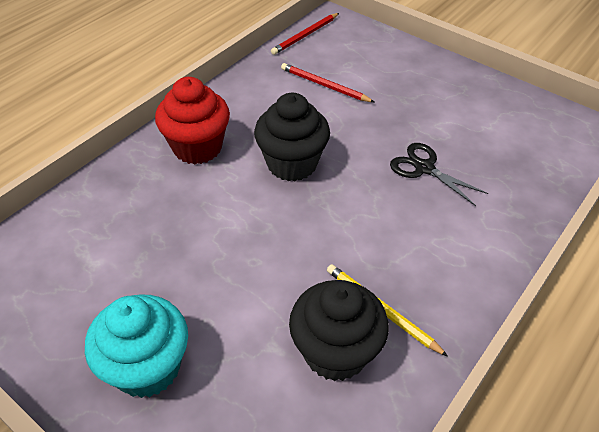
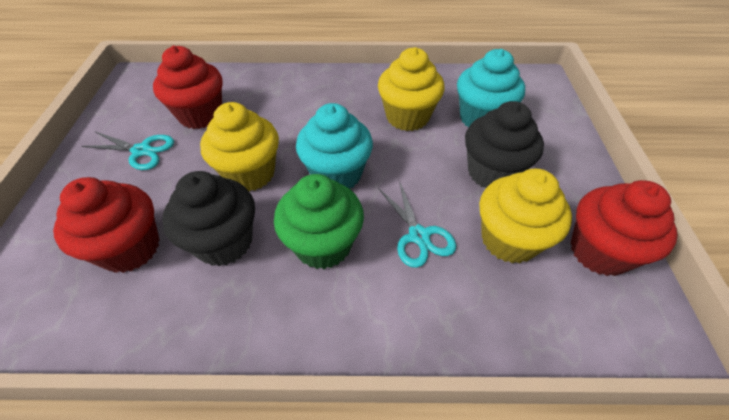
black scissors: 1 -> 0
green cupcake: 0 -> 1
red cupcake: 1 -> 3
red pencil: 2 -> 0
turquoise cupcake: 1 -> 2
turquoise scissors: 0 -> 2
yellow cupcake: 0 -> 3
yellow pencil: 1 -> 0

